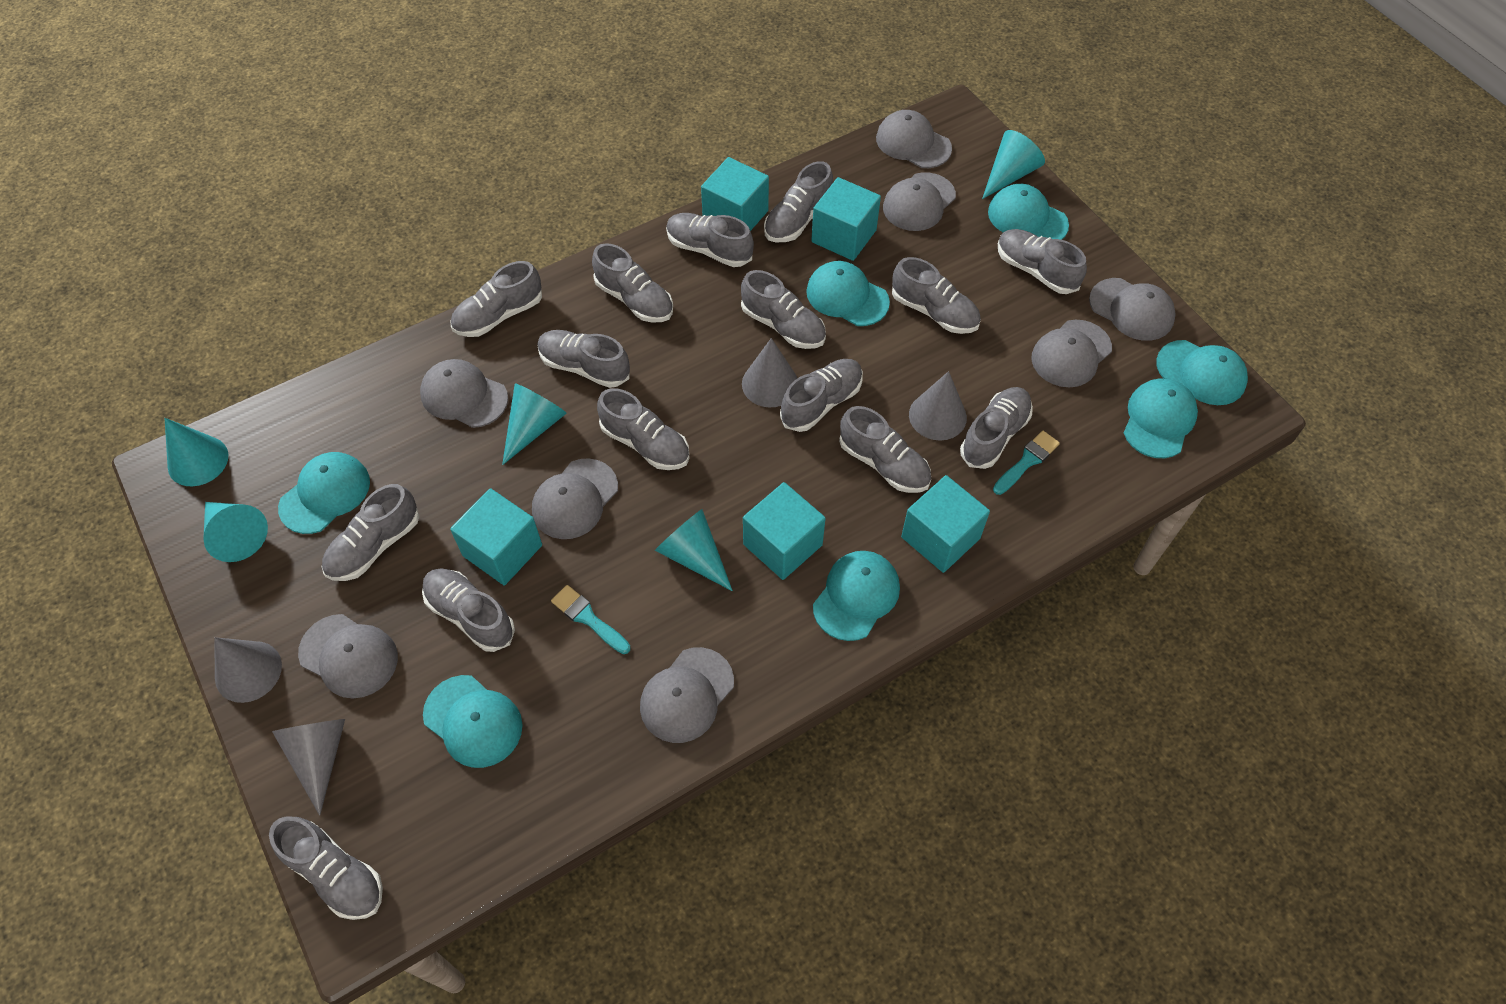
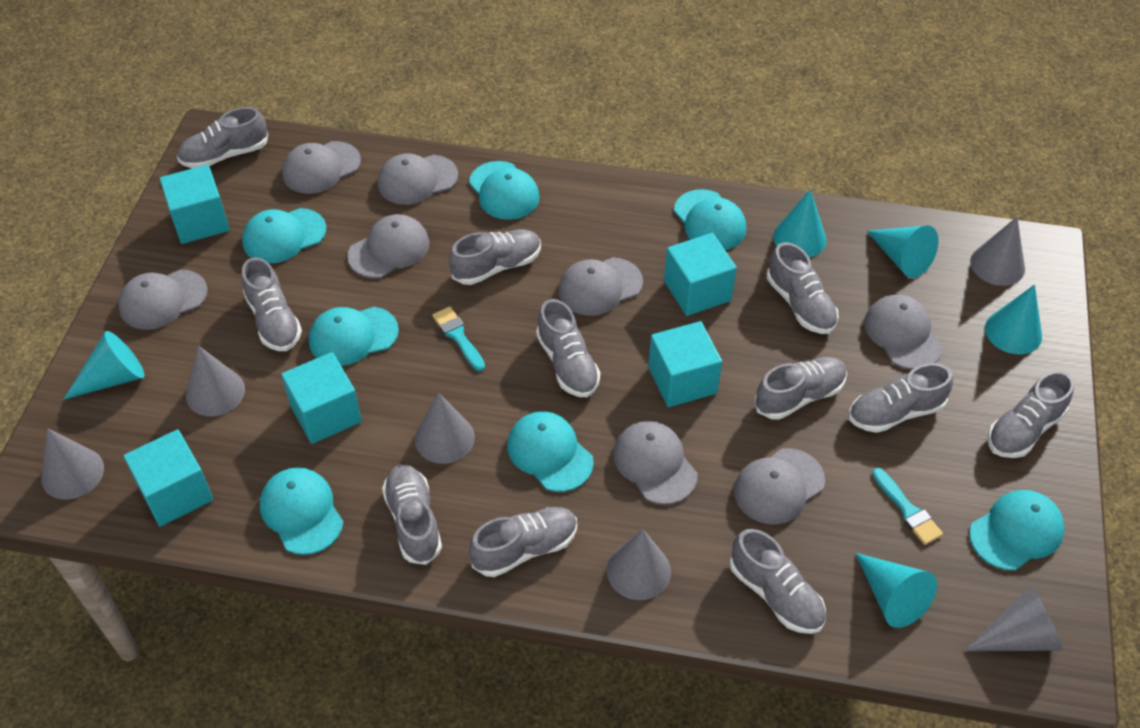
grey cone: 4 -> 6
grey shoe: 15 -> 11

